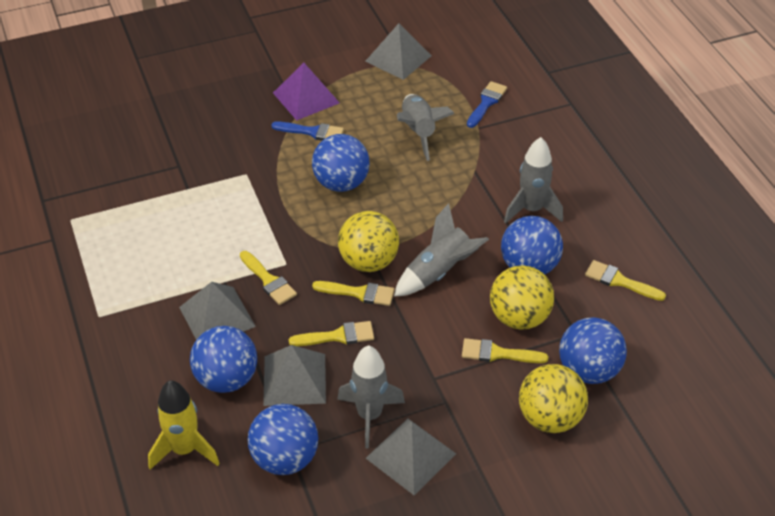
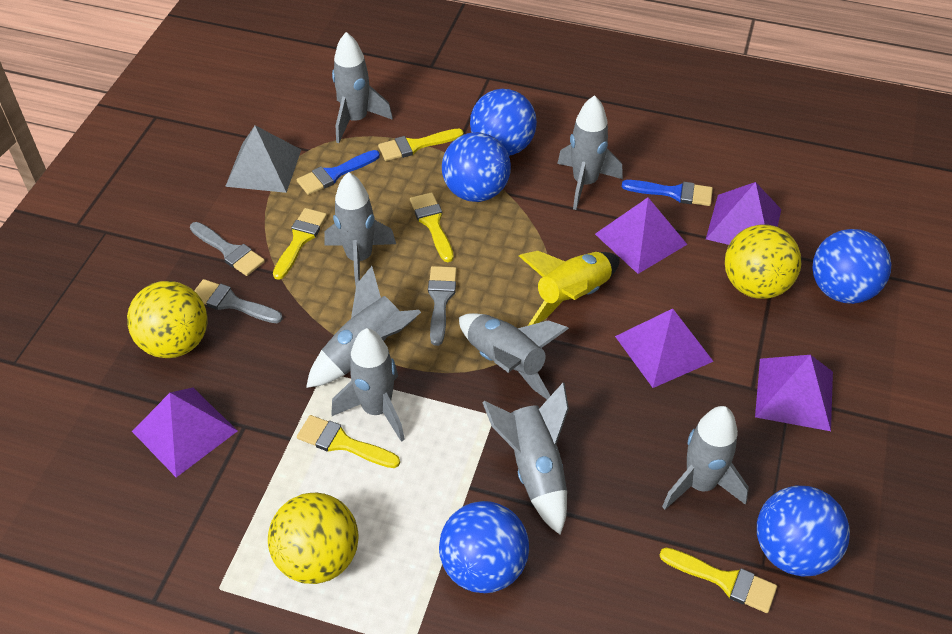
grey brush: 0 -> 3
grey pyramid: 4 -> 1
grey rocket: 4 -> 8
purple pyramid: 1 -> 5

